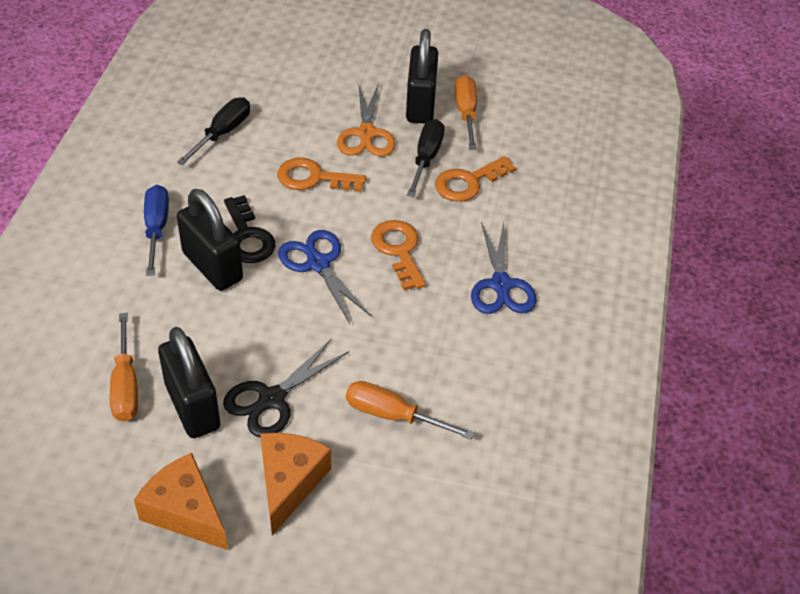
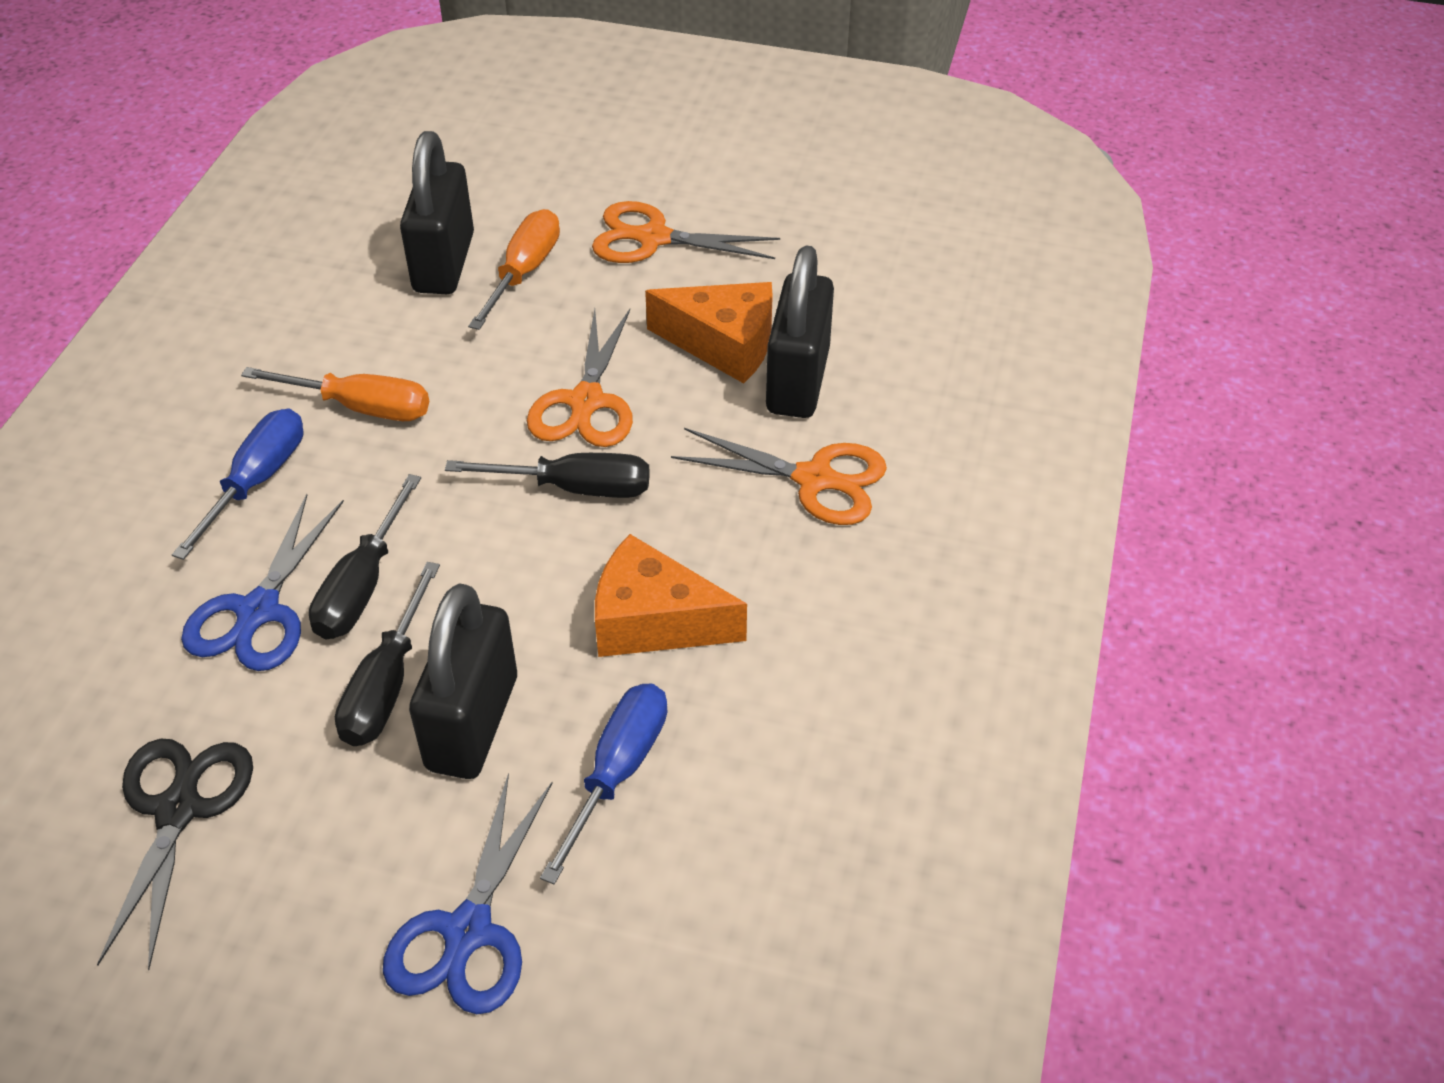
black key: 1 -> 0
black screwdriver: 2 -> 3
blue screwdriver: 1 -> 2
orange key: 3 -> 0
orange scissors: 1 -> 3
orange screwdriver: 3 -> 2

